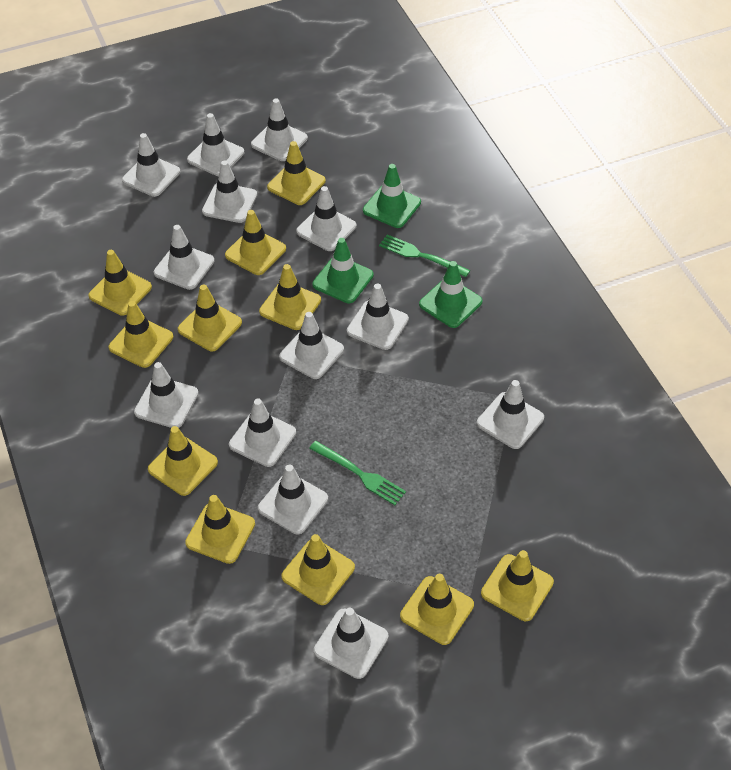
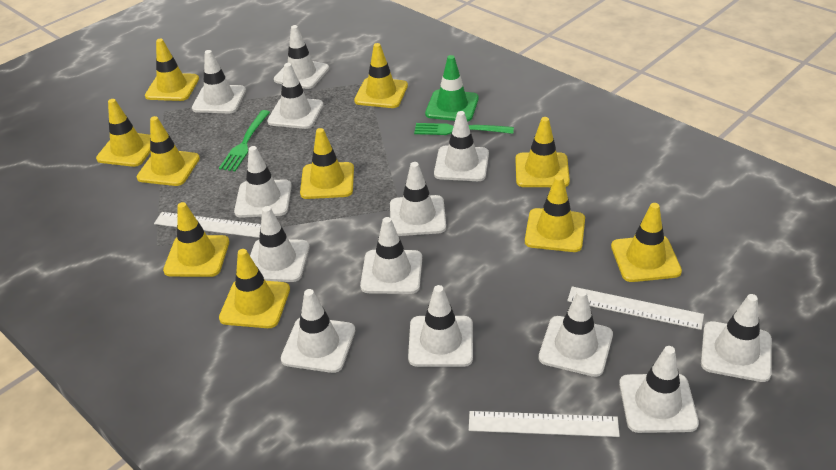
green traffic cone: 3 -> 1
white ruler: 0 -> 3
yellow traffic cone: 11 -> 10

